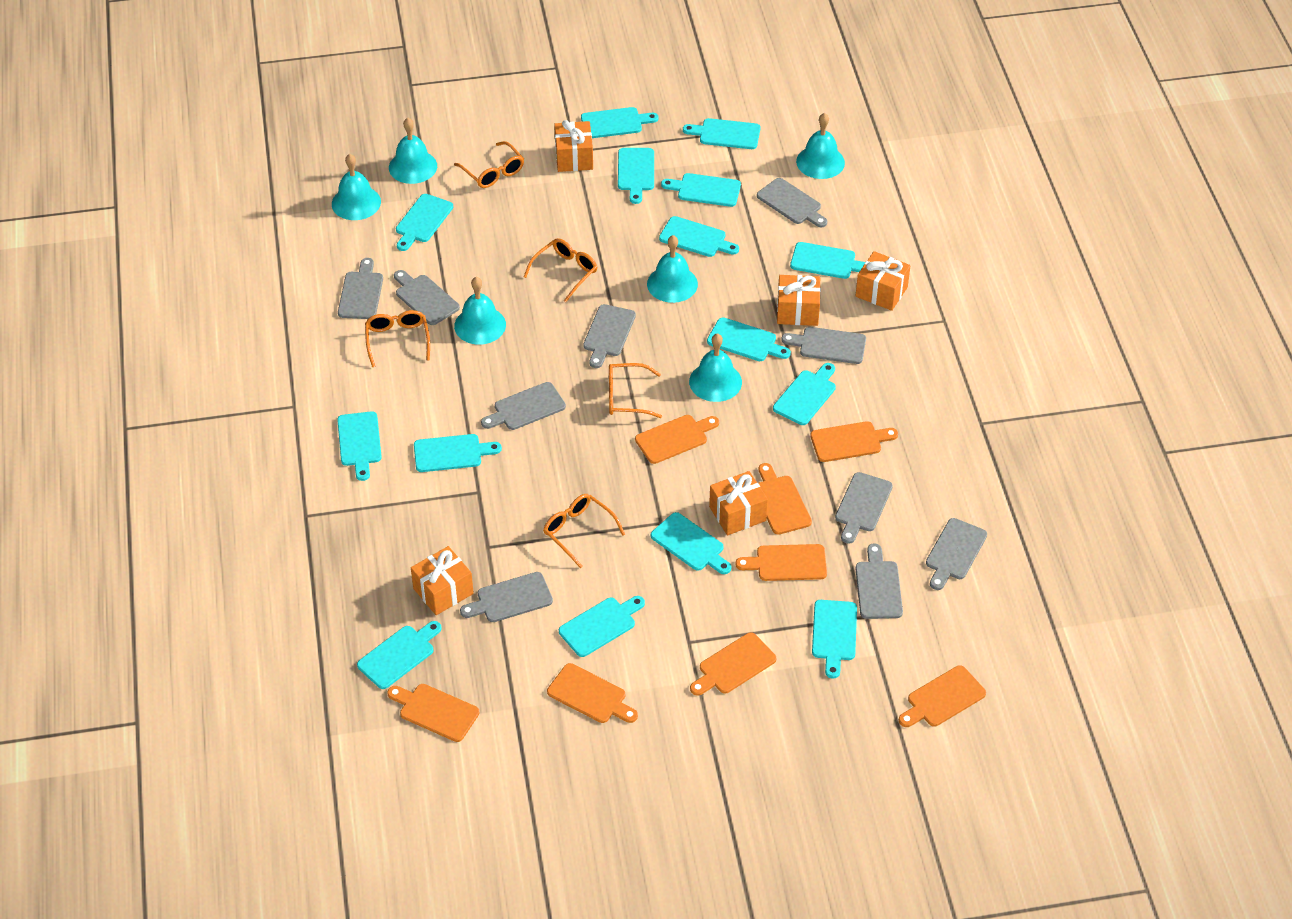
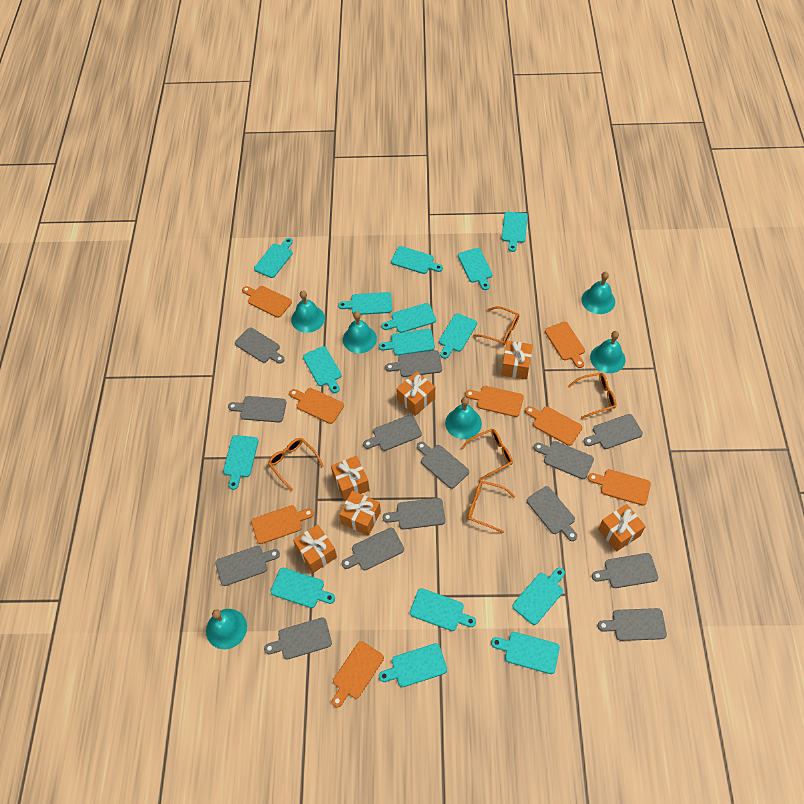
grey cutting board: 10 -> 14
orange gift: 5 -> 6

